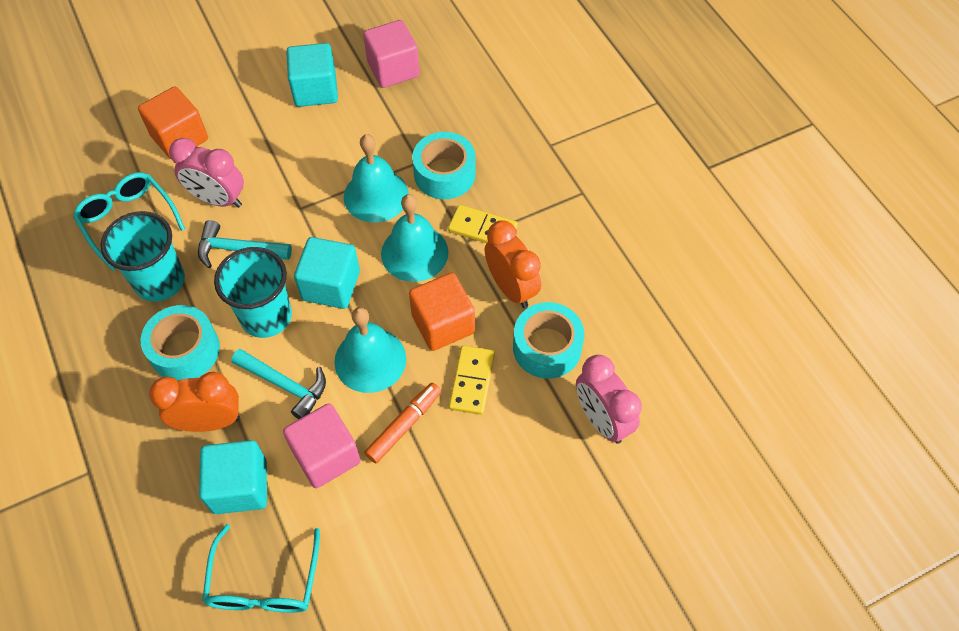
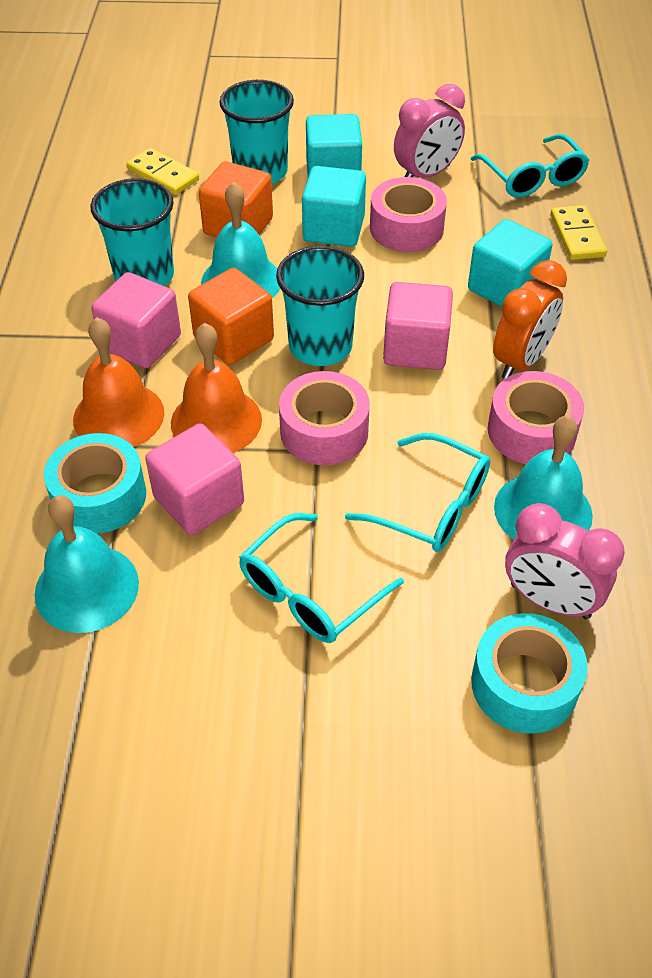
orange bell: 0 -> 2
orange clock: 2 -> 1
orange marker: 1 -> 0
pink cube: 2 -> 3
pink tape: 0 -> 3
turquoise cup: 2 -> 3
turquoise glasses: 2 -> 3
turquoise hammer: 2 -> 0
turquoise tape: 3 -> 2

